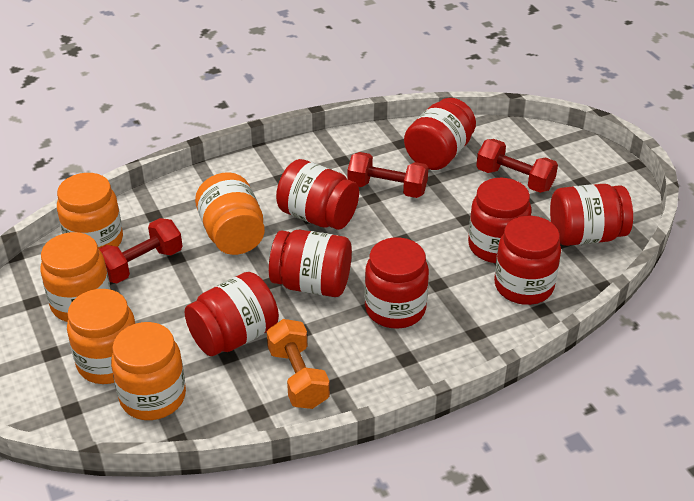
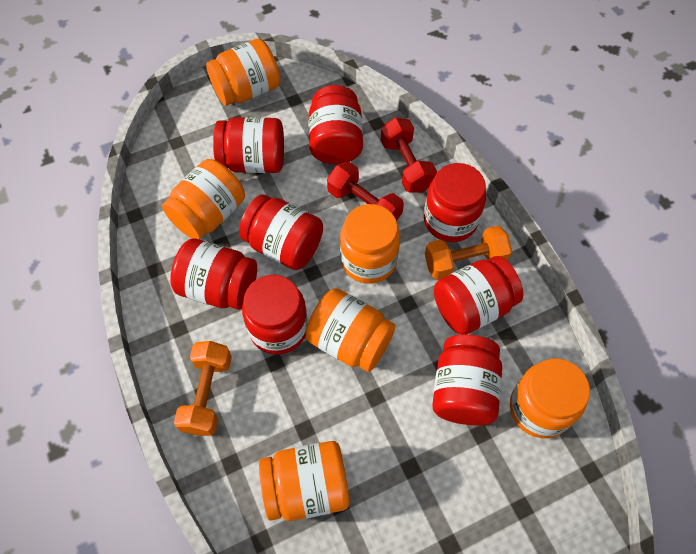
orange dumbbell: 1 -> 2
orange jar: 5 -> 6
red dumbbell: 3 -> 2

